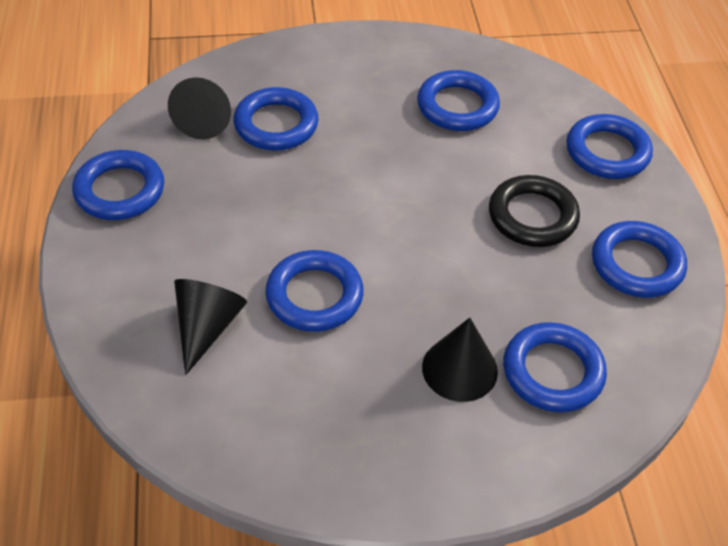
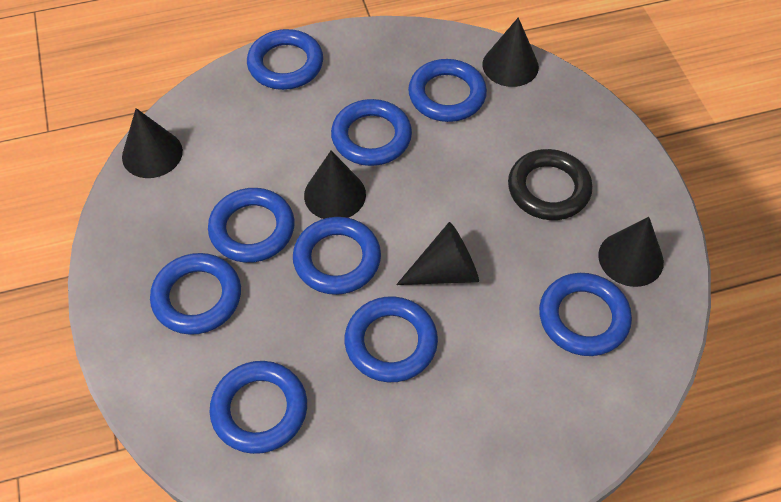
black cone: 3 -> 5
blue ring: 7 -> 9

